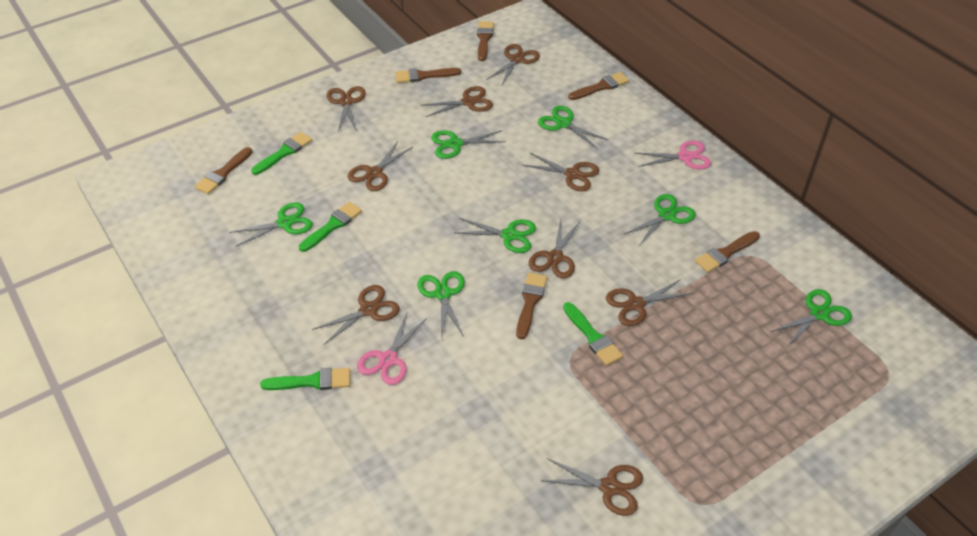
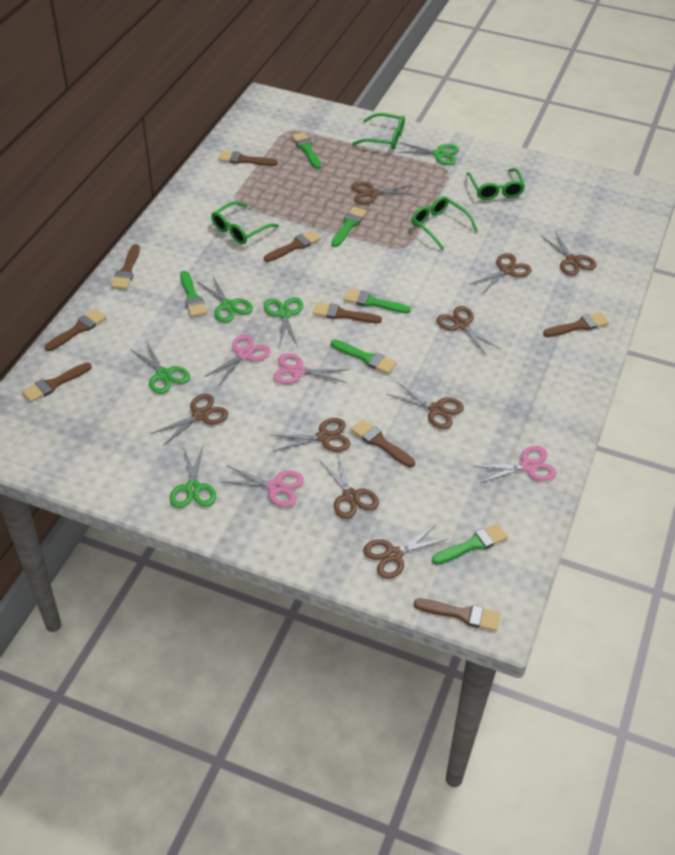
brown brush: 6 -> 9
green brush: 4 -> 6
green glasses: 0 -> 4
green scissors: 7 -> 5
pink scissors: 2 -> 4

